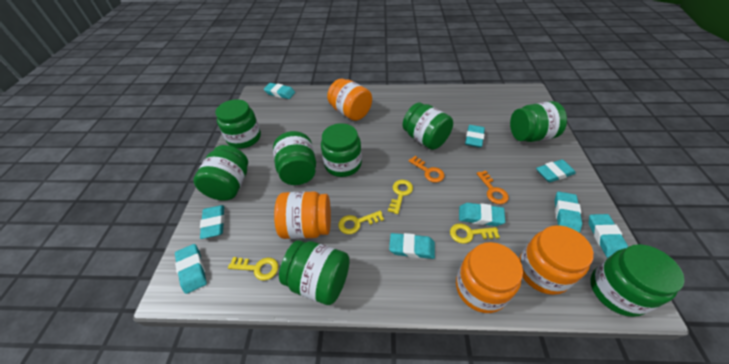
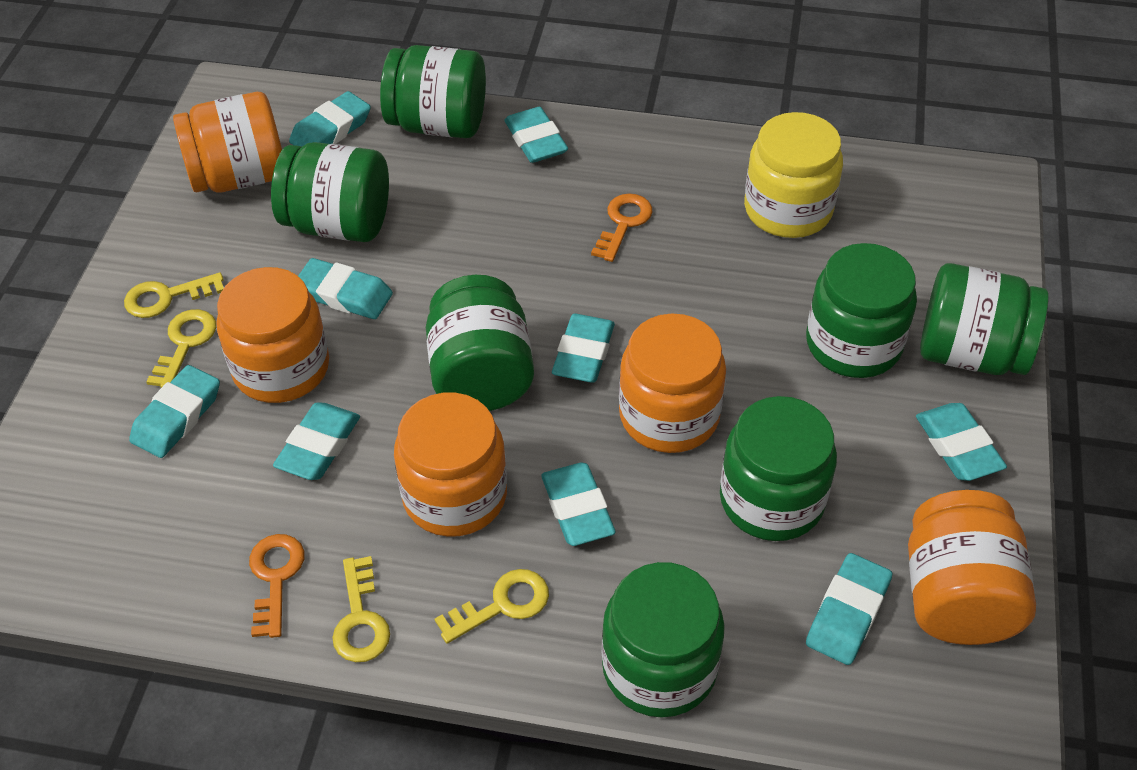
green jar: 8 -> 7
orange jar: 4 -> 5
yellow jar: 0 -> 1

